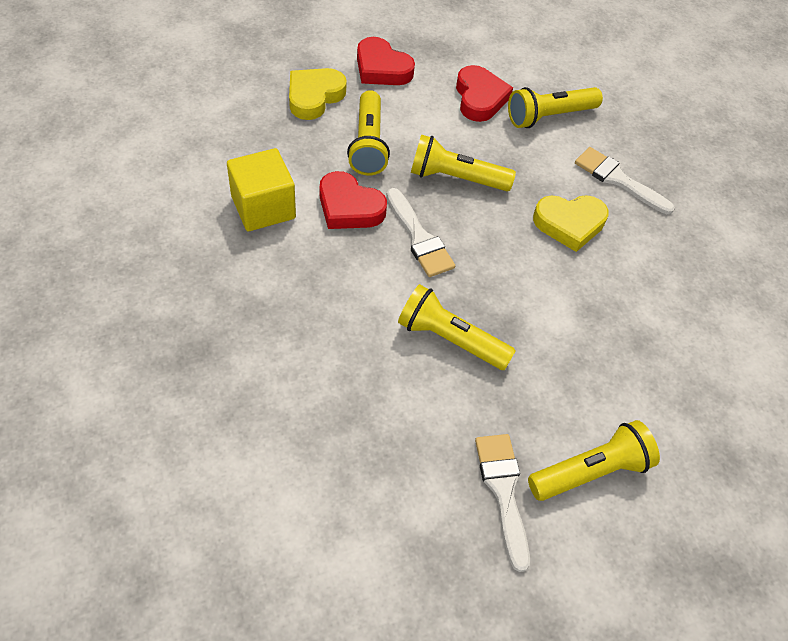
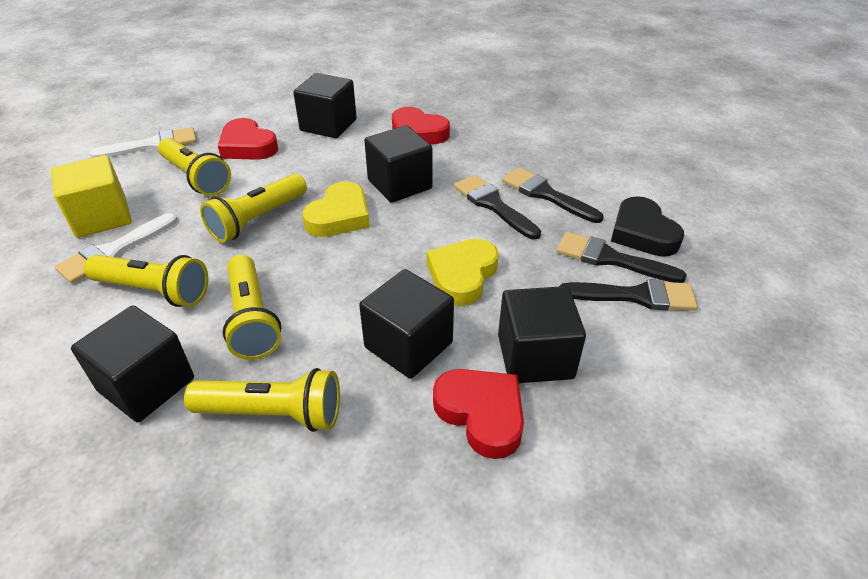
black brush: 0 -> 4
black cube: 0 -> 5
black heart: 0 -> 1
white brush: 3 -> 2

